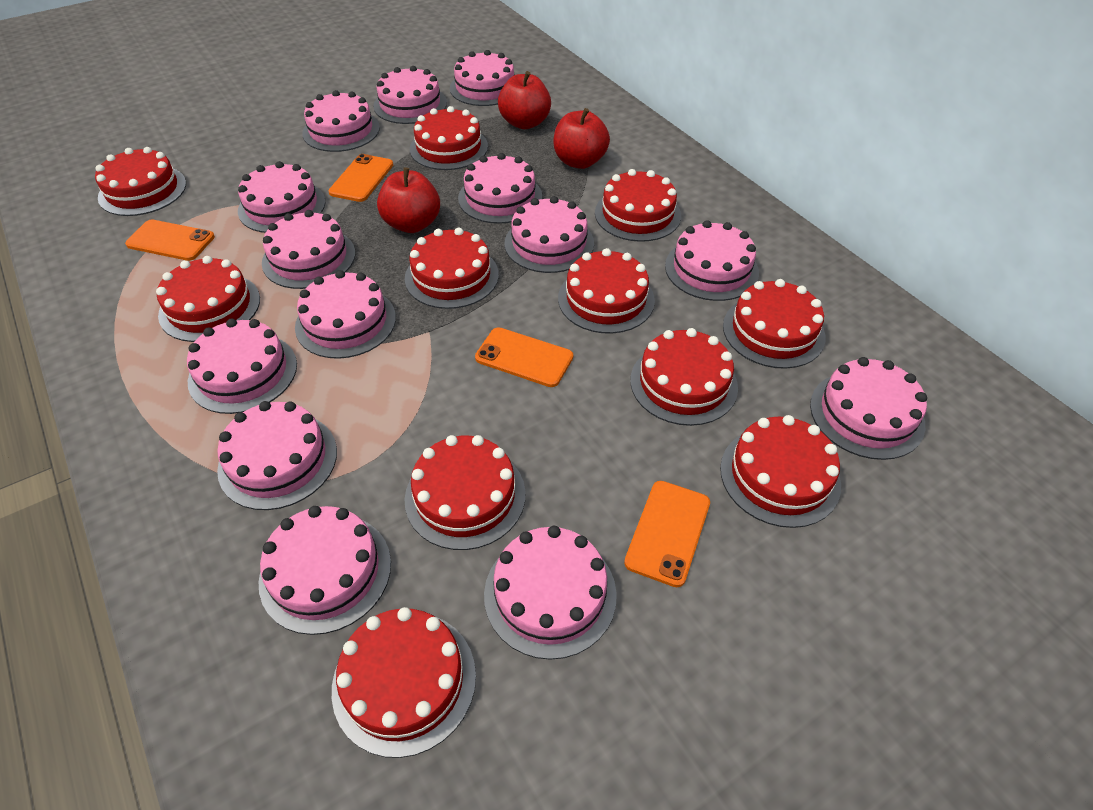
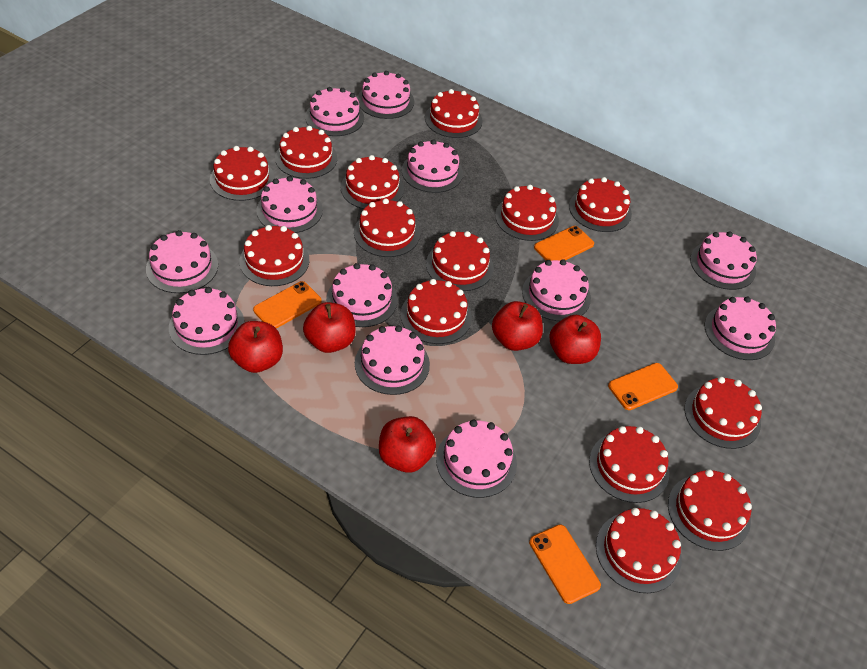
pink cake: 14 -> 12
red apple: 3 -> 5
red cake: 11 -> 14

